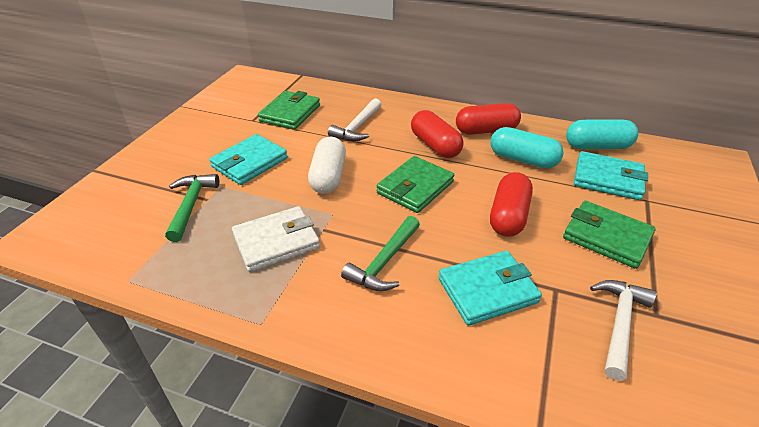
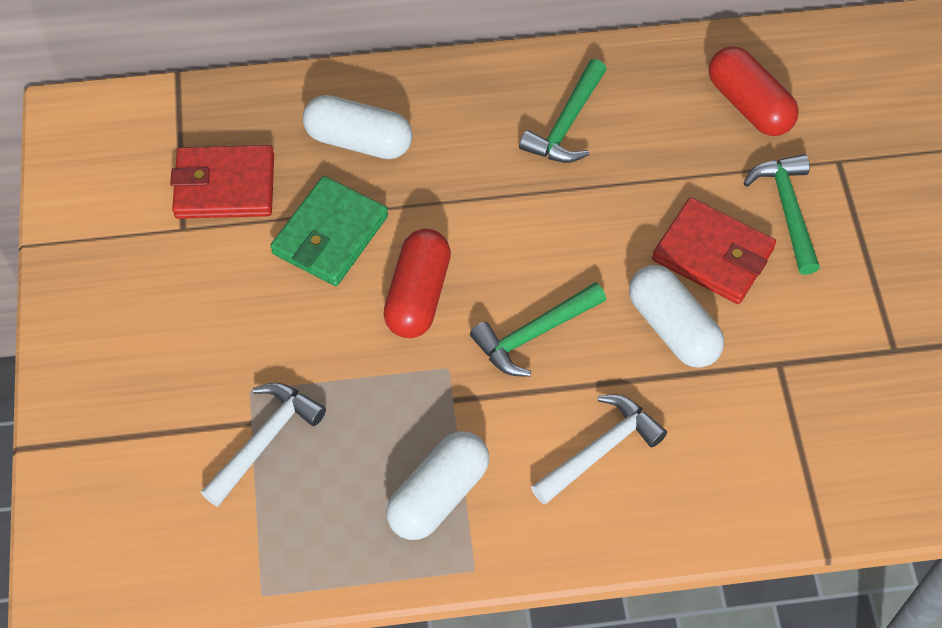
green hammer: 2 -> 3
green wallet: 3 -> 1
red capsule: 3 -> 2
red wallet: 0 -> 2
turquoise capsule: 2 -> 0
turquoise wallet: 3 -> 0
white capsule: 1 -> 3
white wallet: 1 -> 0

